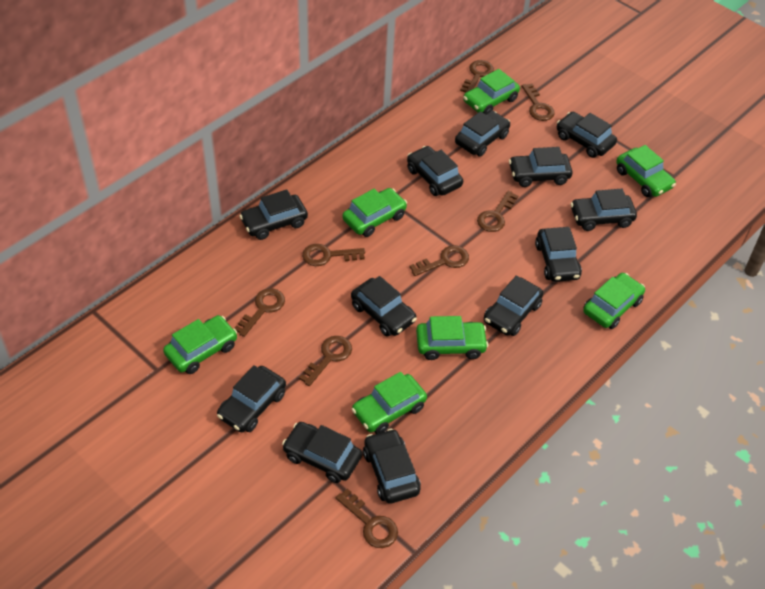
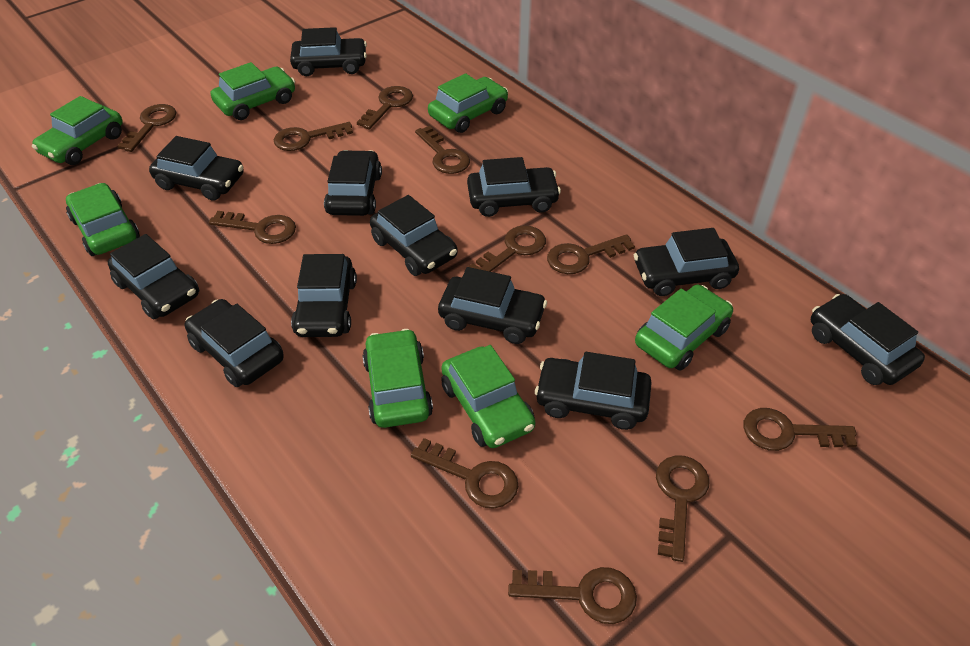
brown key: 8 -> 11

